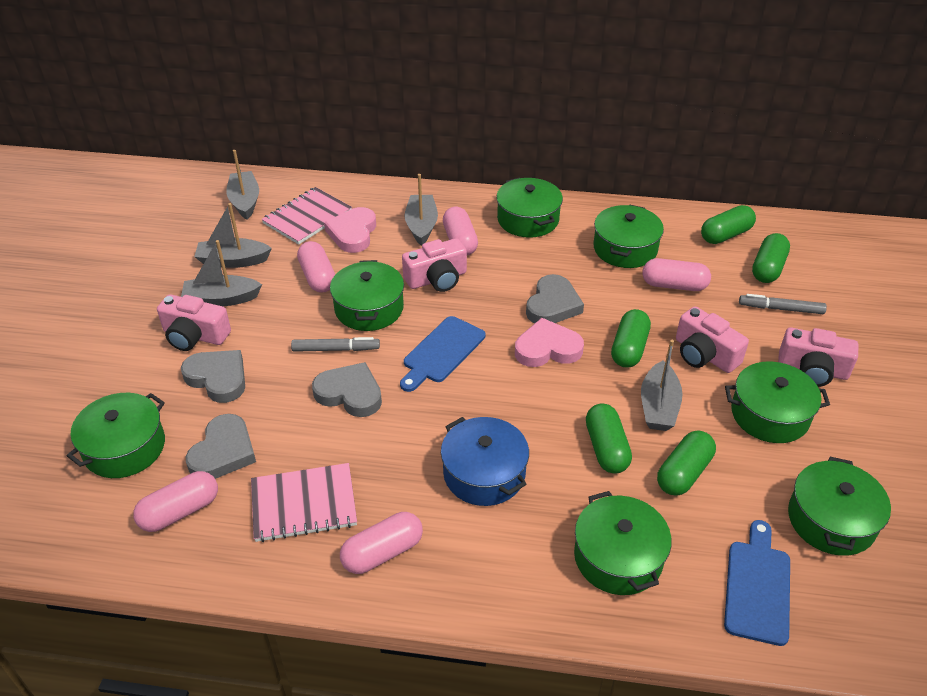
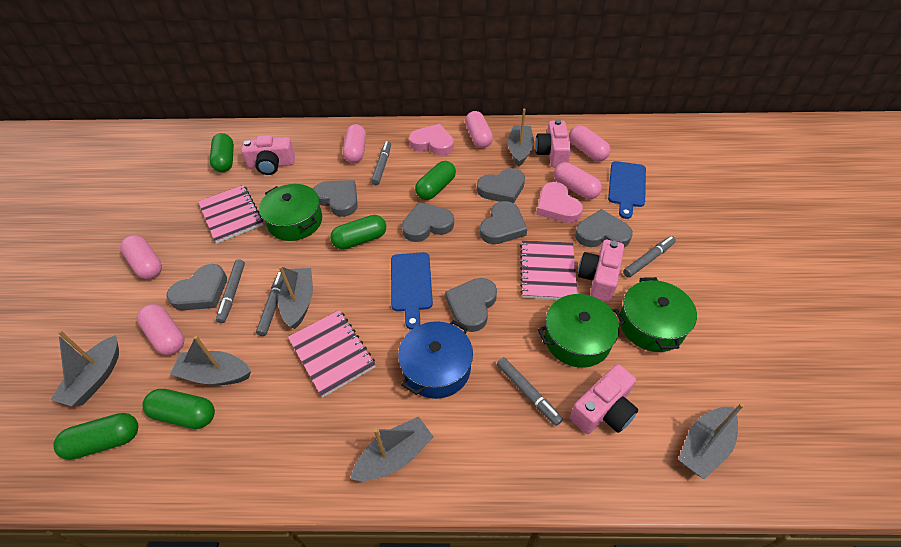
green pot: 7 -> 3
grey boat: 5 -> 6
grey heart: 4 -> 7
grey marker: 2 -> 5
pink capsule: 5 -> 6
pink notebook: 2 -> 3

